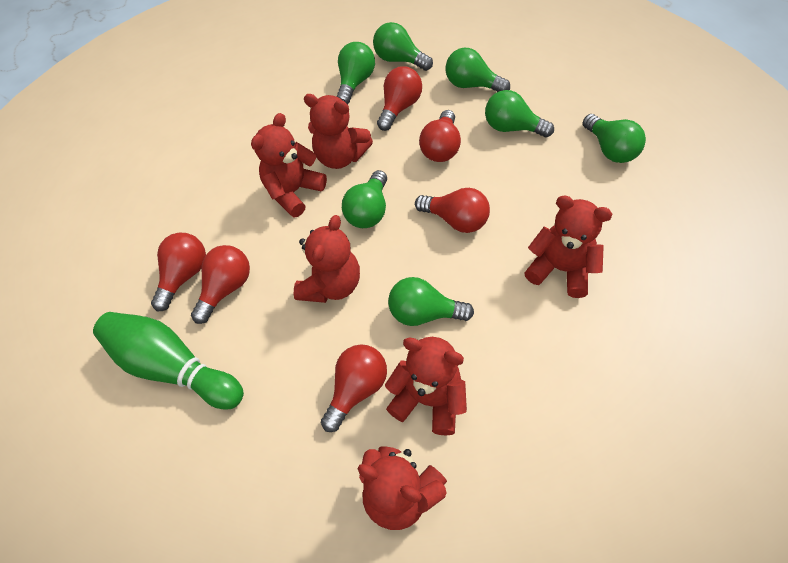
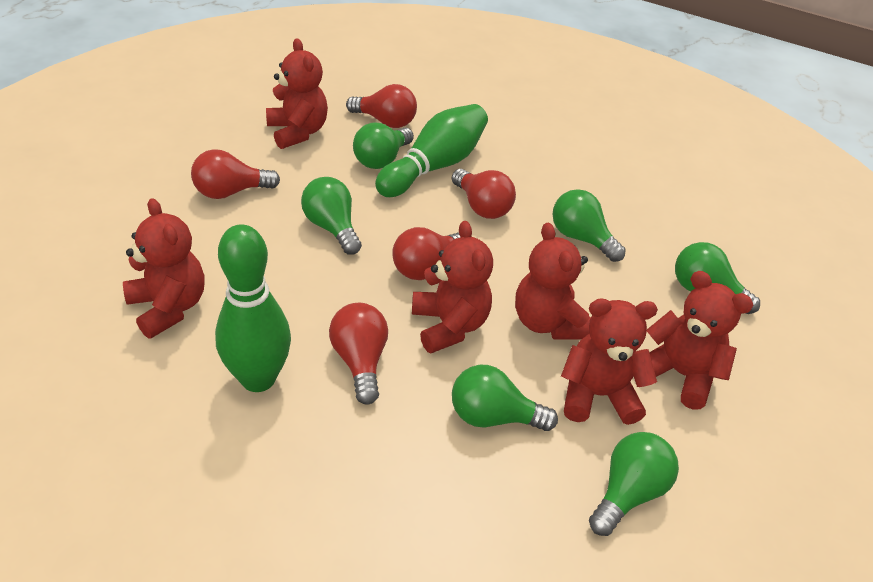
green bowling pin: 1 -> 2
green light bulb: 7 -> 6
red light bulb: 6 -> 5

